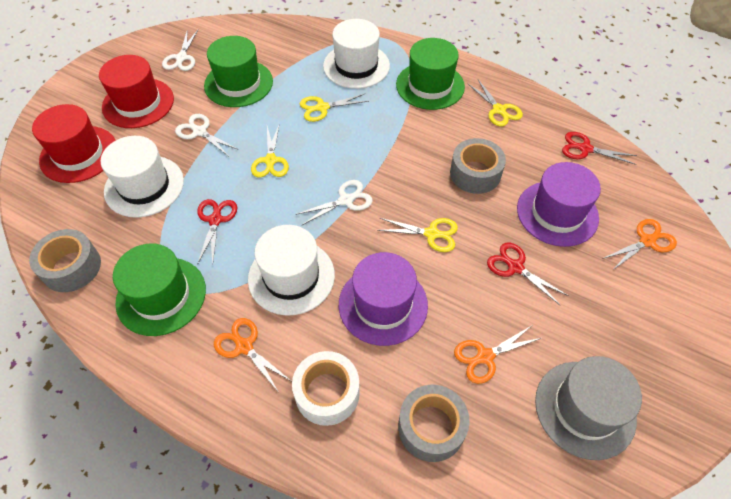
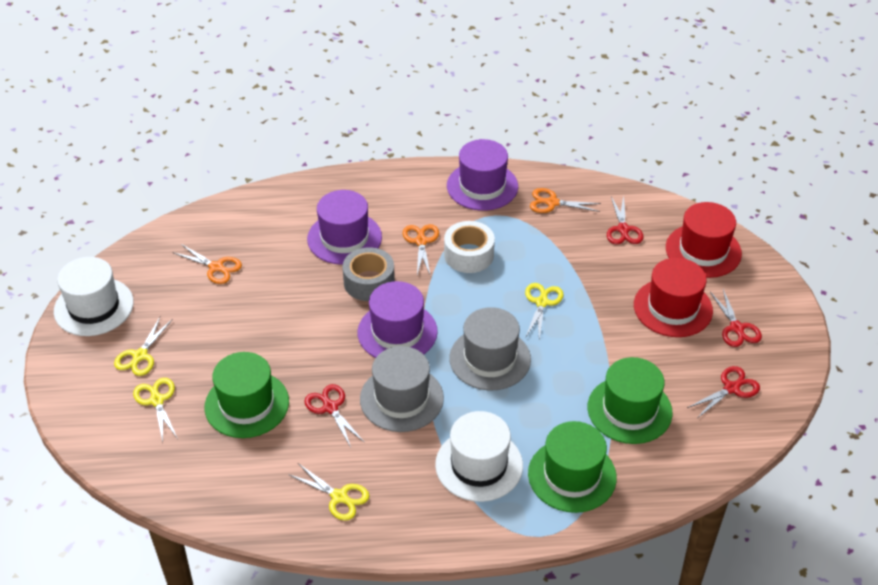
grey hat: 1 -> 2
grey tape: 3 -> 1
purple hat: 2 -> 3
red scissors: 3 -> 4
white hat: 3 -> 2
white scissors: 3 -> 0

